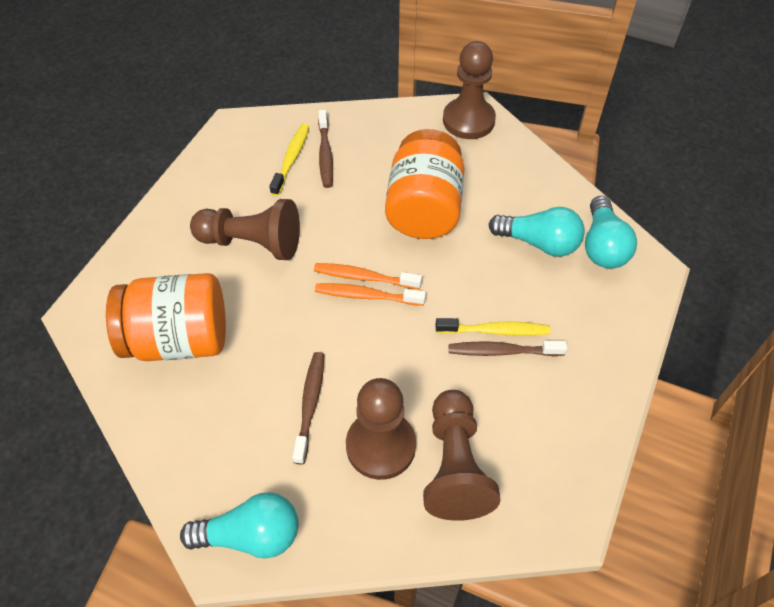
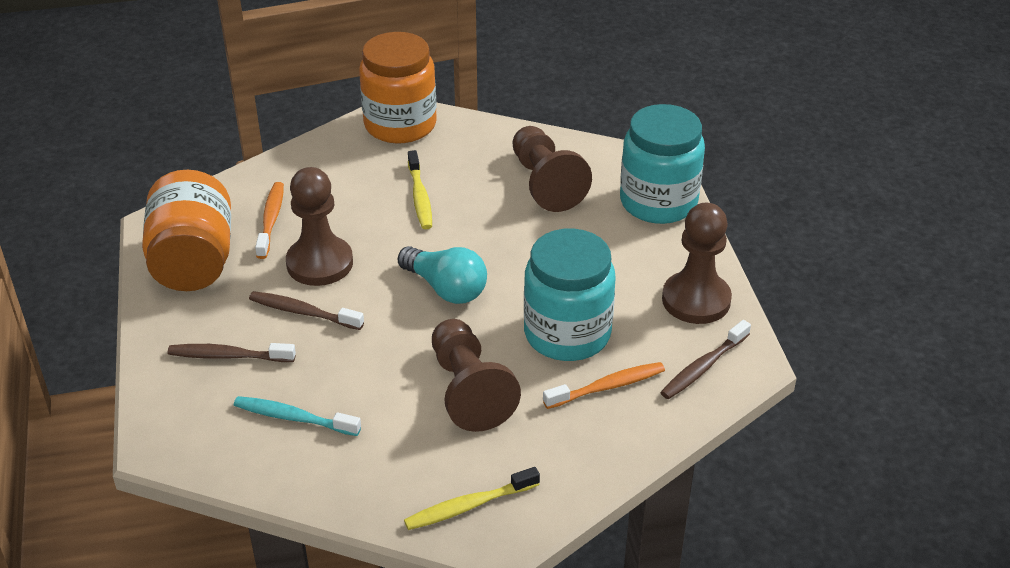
turquoise jar: 0 -> 2
turquoise light bulb: 3 -> 1
turquoise toothbrush: 0 -> 1

